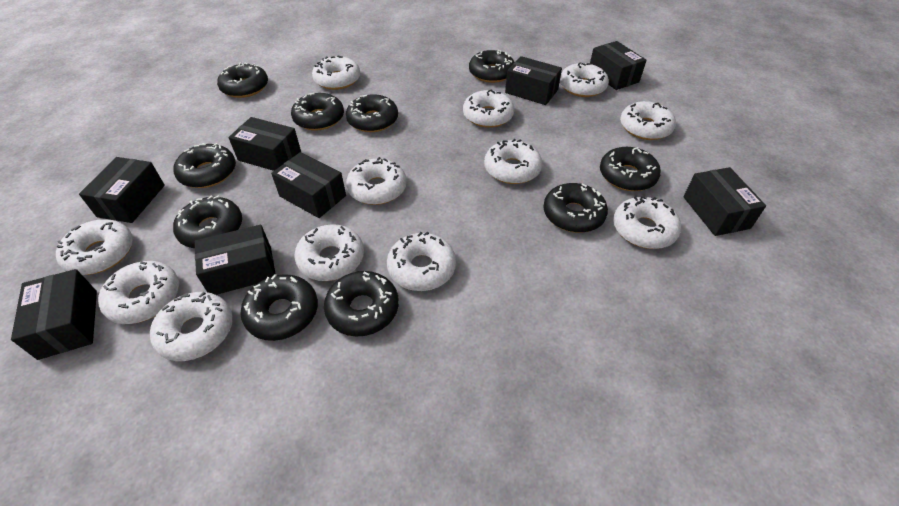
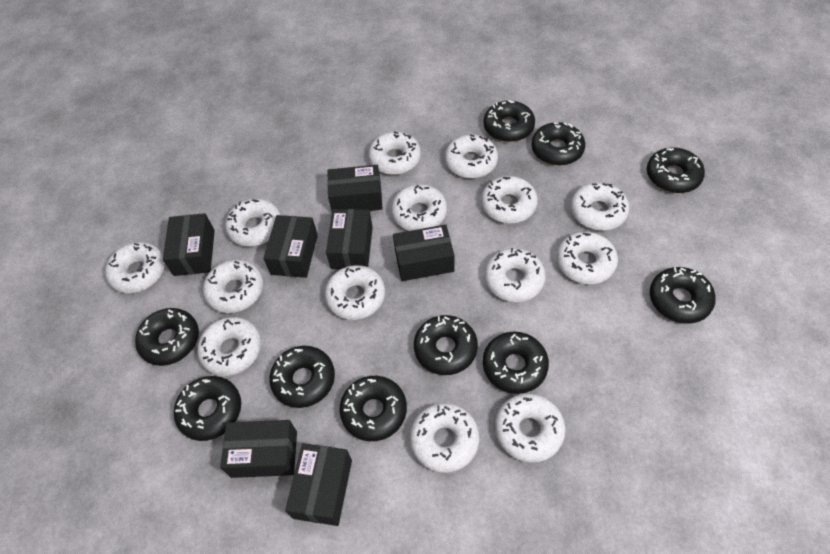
black box: 8 -> 7
white donut: 12 -> 14

